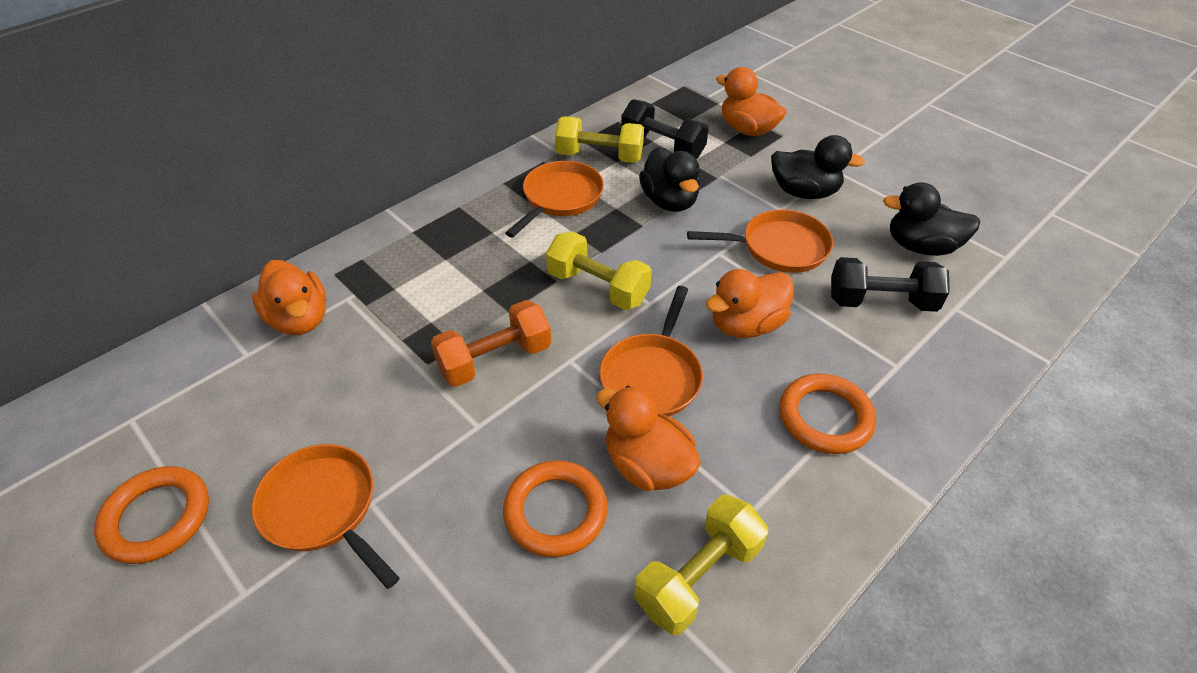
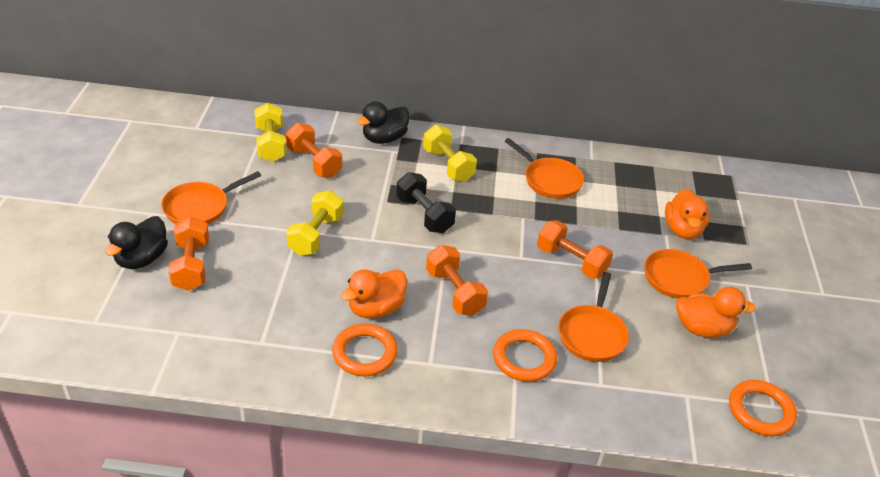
black duck: 3 -> 2
black dumbbell: 2 -> 1
orange duck: 4 -> 3
orange dumbbell: 1 -> 4

